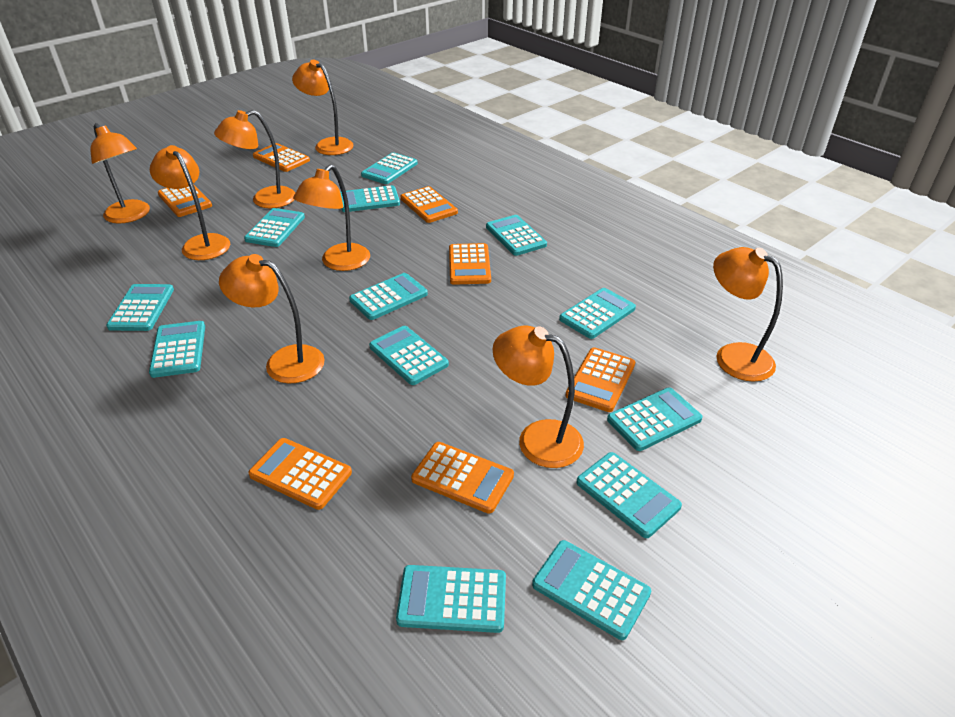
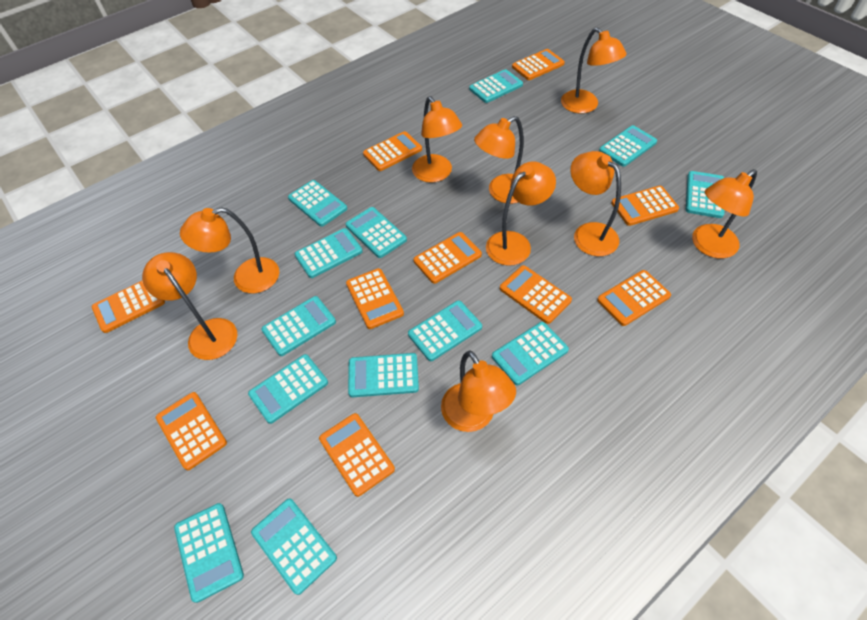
orange calculator: 7 -> 10
orange lamp: 8 -> 9

